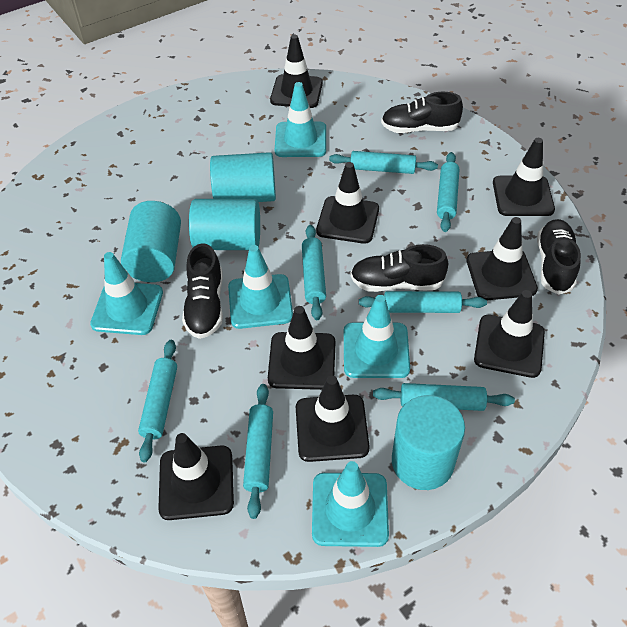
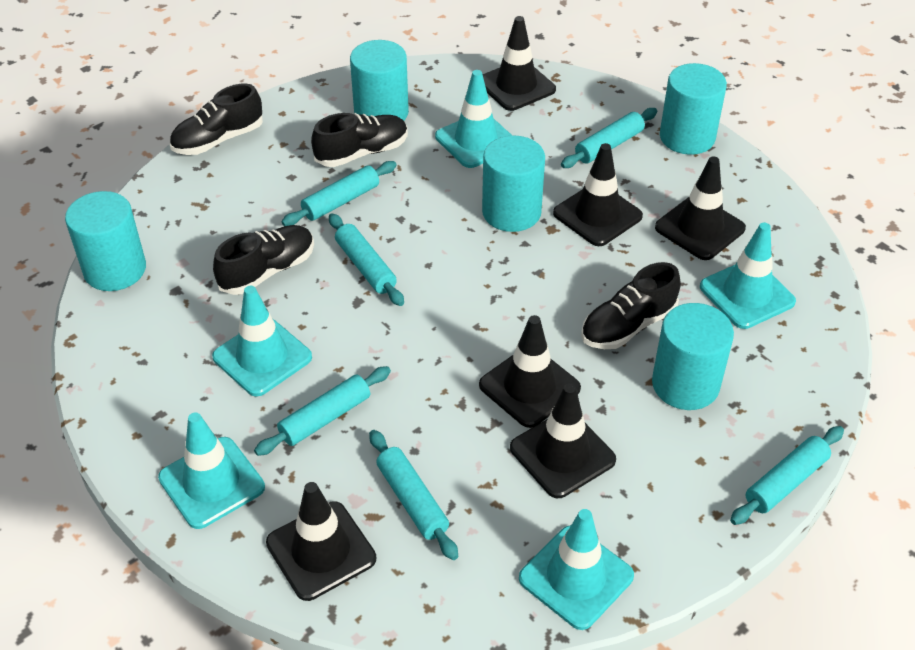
black traffic cone: 8 -> 6
turquoise cylinder: 4 -> 5
turquoise rolling pin: 7 -> 6

